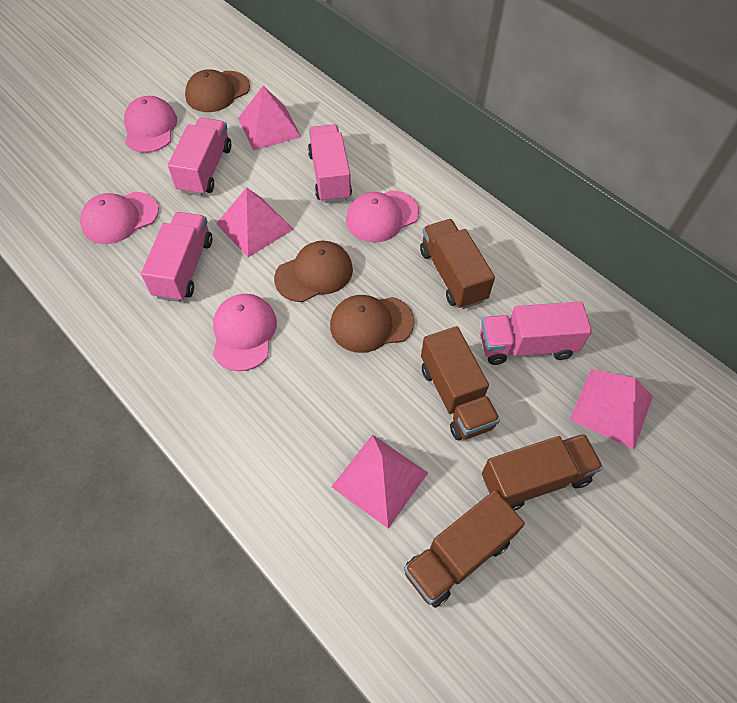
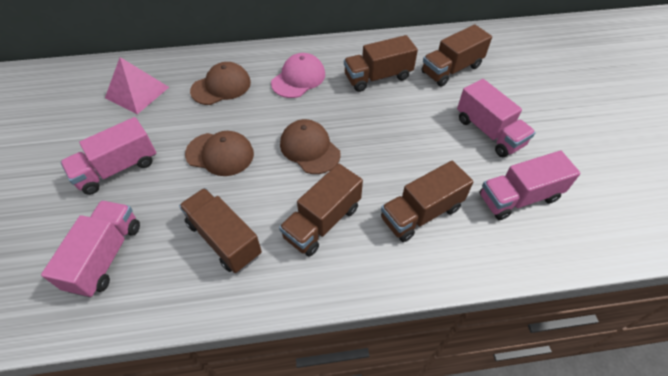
brown truck: 4 -> 5
pink cap: 4 -> 1
pink pyramid: 4 -> 1

